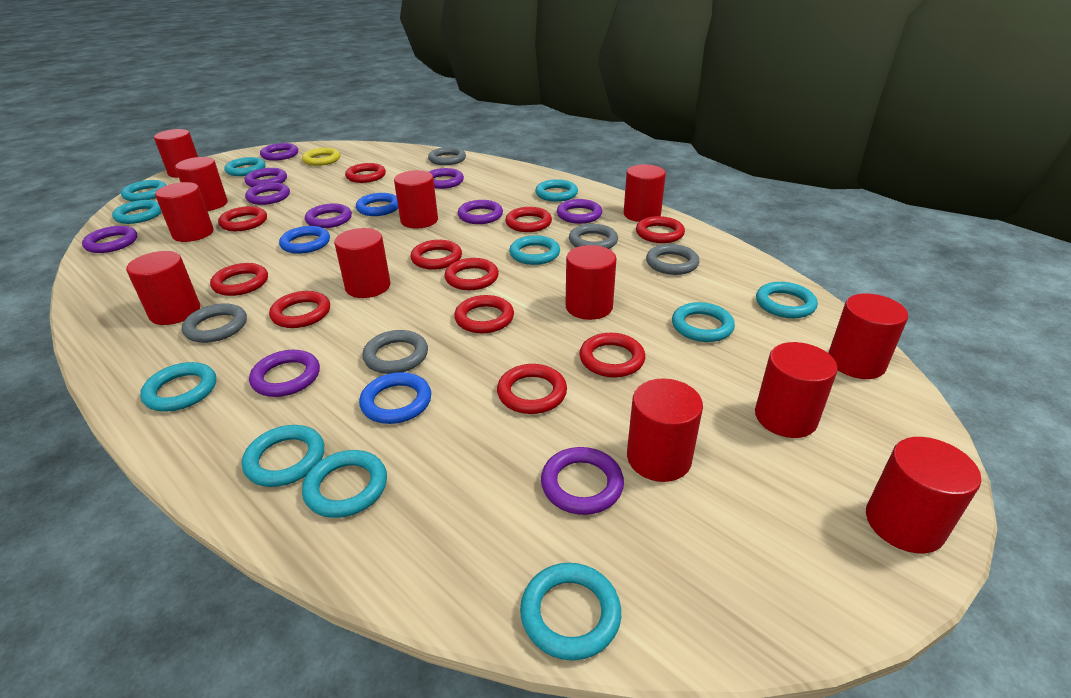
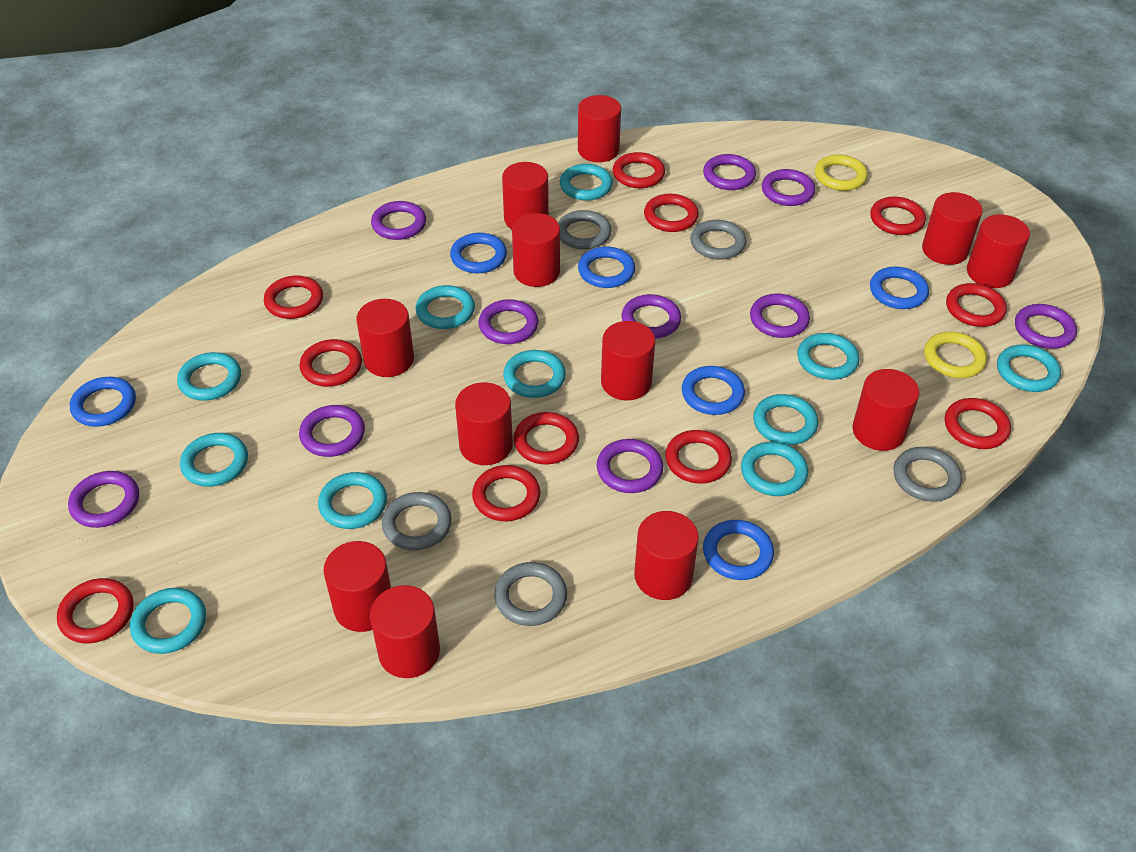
blue ring: 3 -> 6
yellow ring: 1 -> 2

